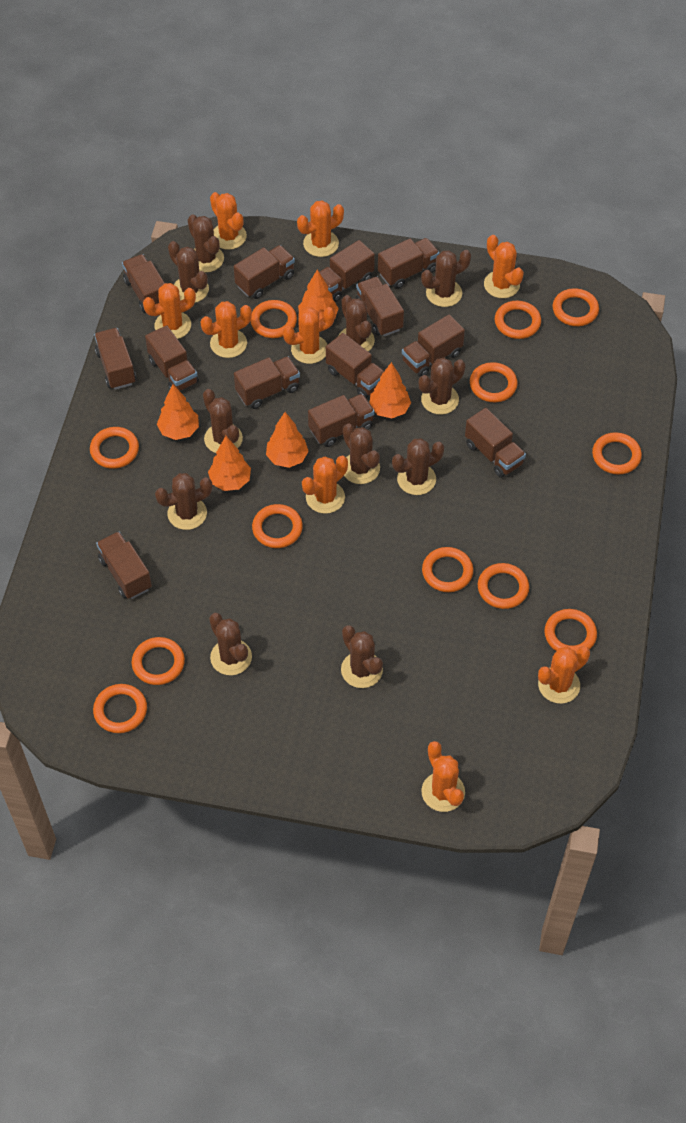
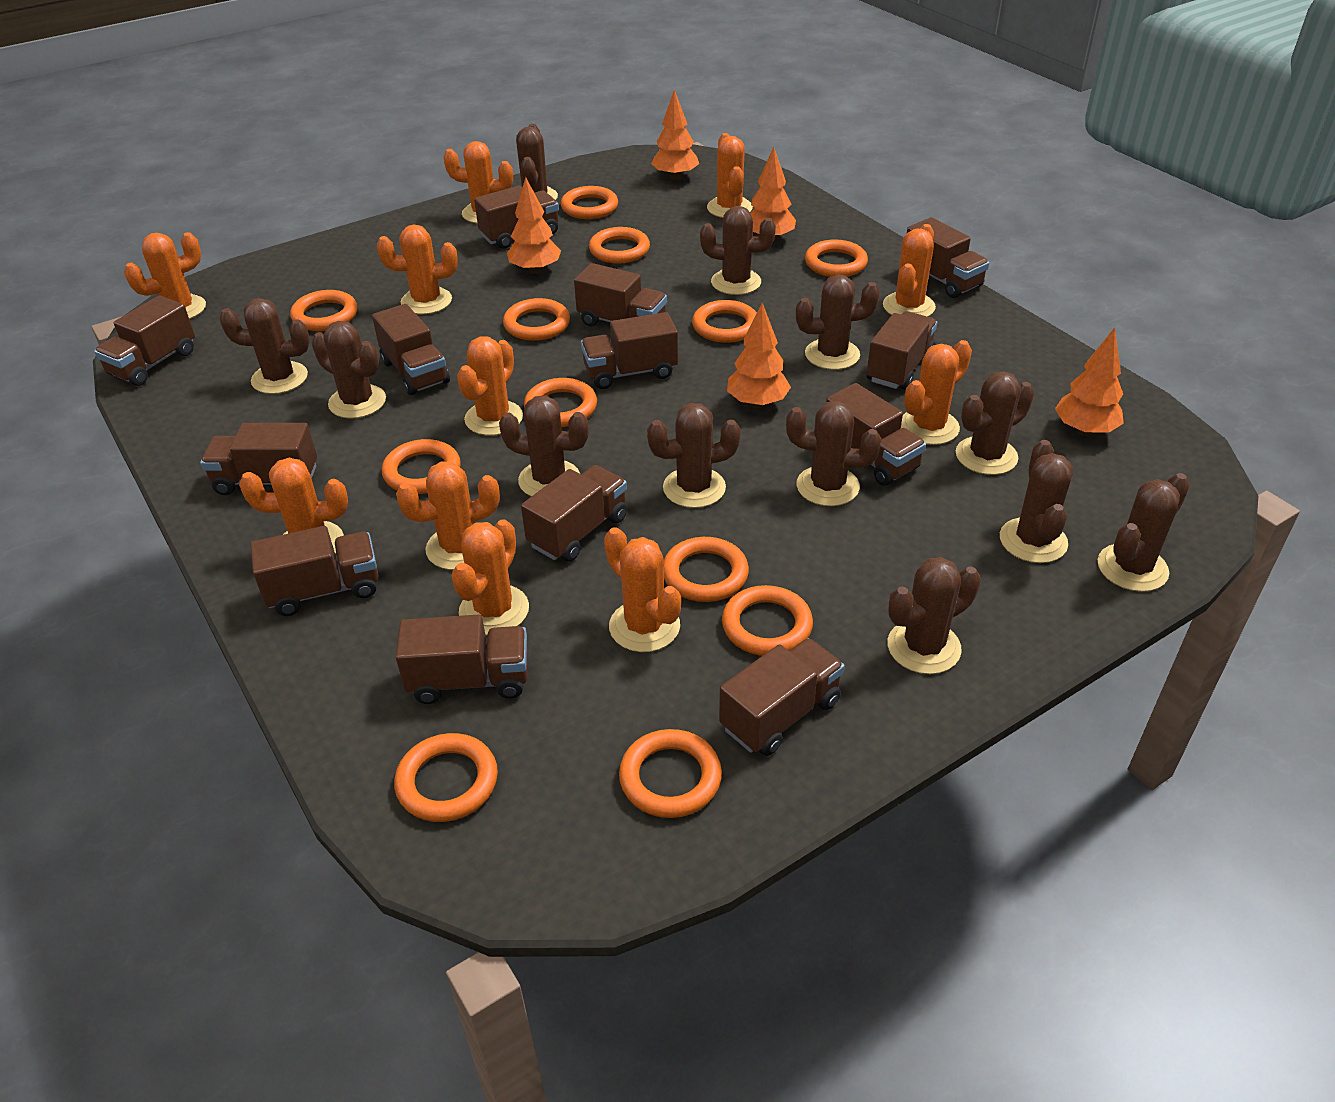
brown cactus: 11 -> 12
orange cactus: 9 -> 11

